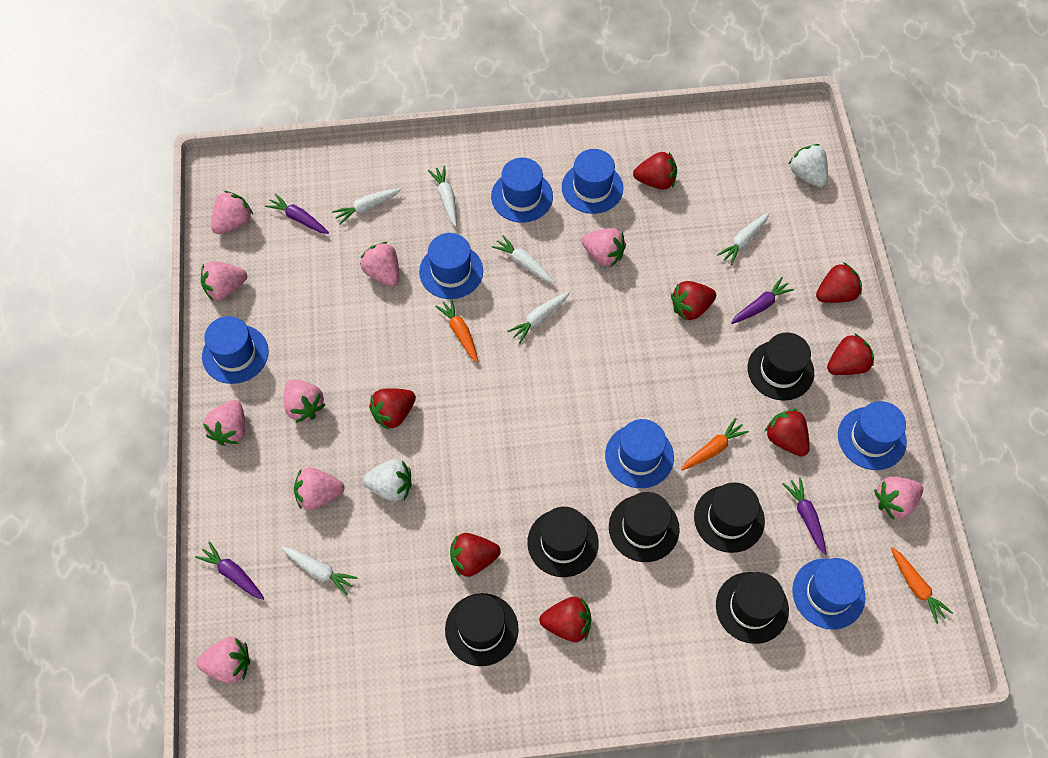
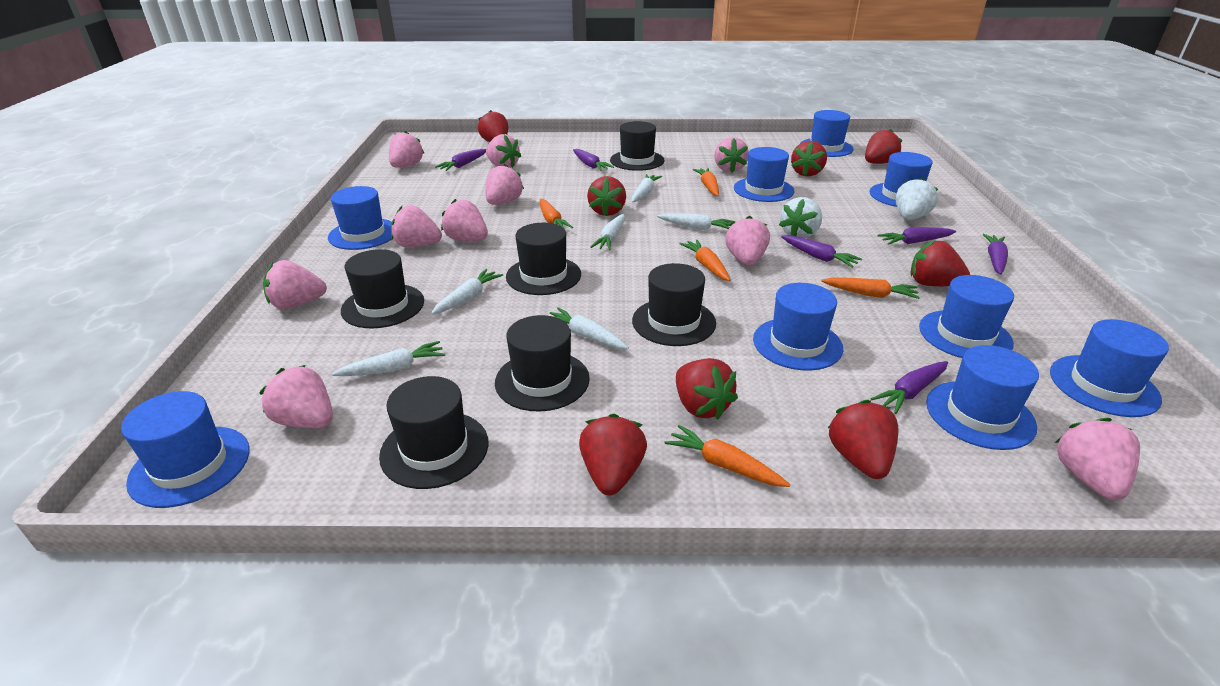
blue hat: 7 -> 9
orange carrot: 3 -> 5
pink strawberry: 9 -> 10
purple carrot: 4 -> 6

